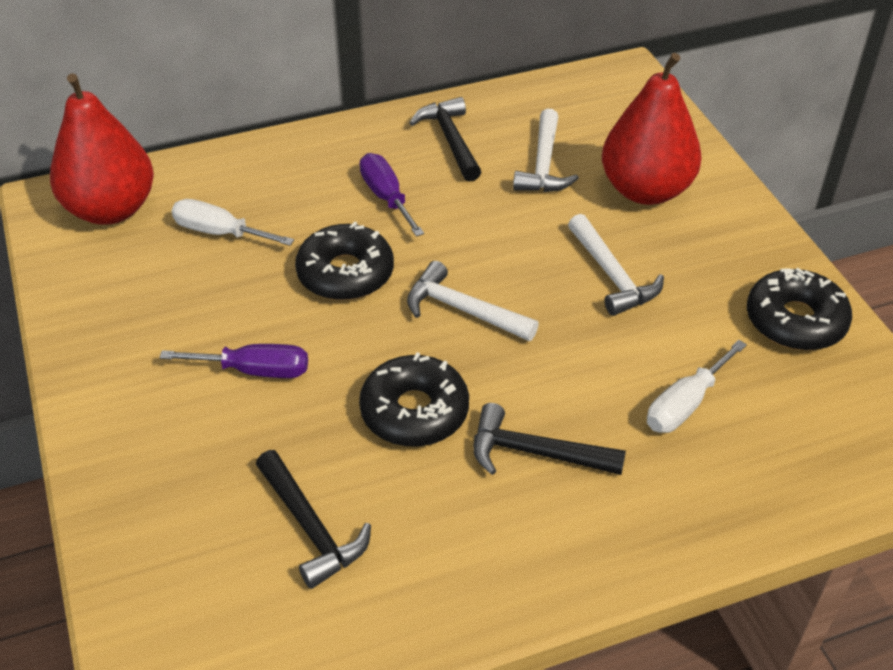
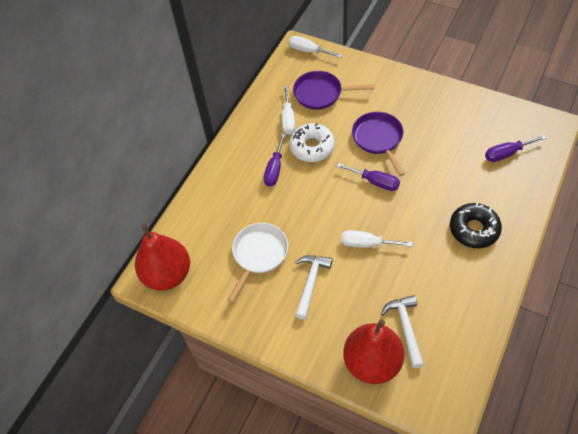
black donut: 3 -> 1
black hammer: 3 -> 0
purple pan: 0 -> 2
purple screwdriver: 2 -> 3
white donut: 0 -> 1
white hammer: 3 -> 2
white pan: 0 -> 1
white screwdriver: 2 -> 3

